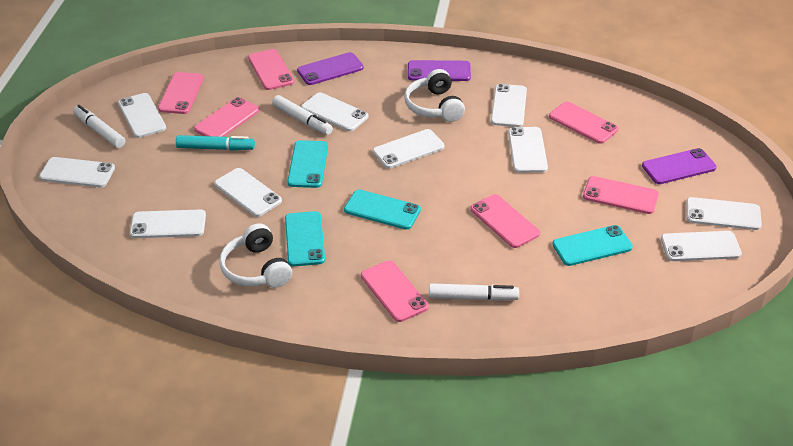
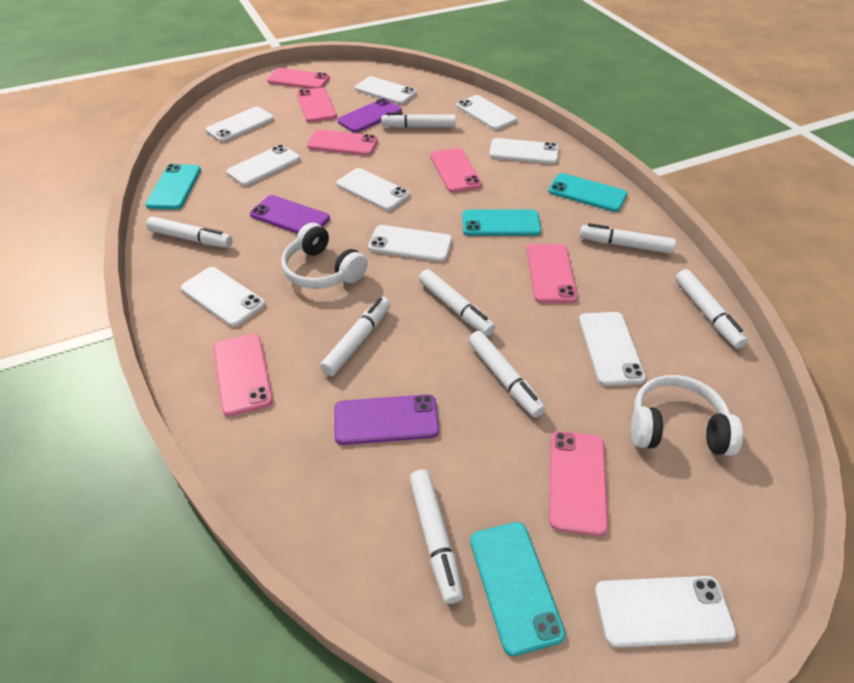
turquoise marker: 1 -> 0
white marker: 3 -> 8

